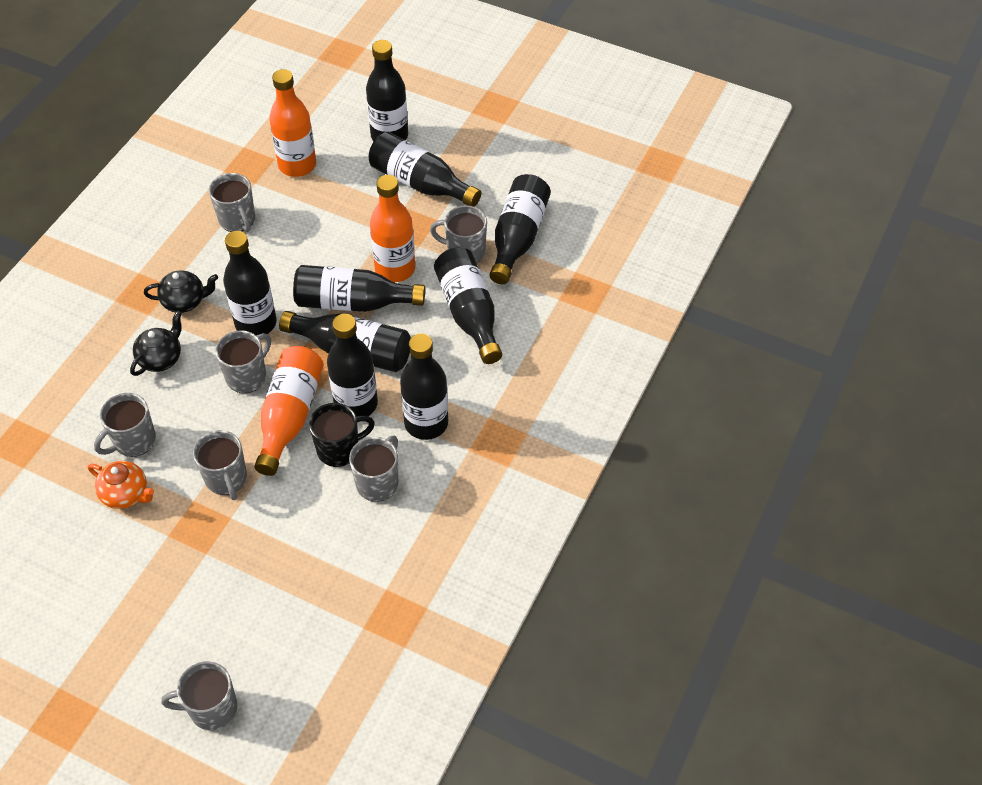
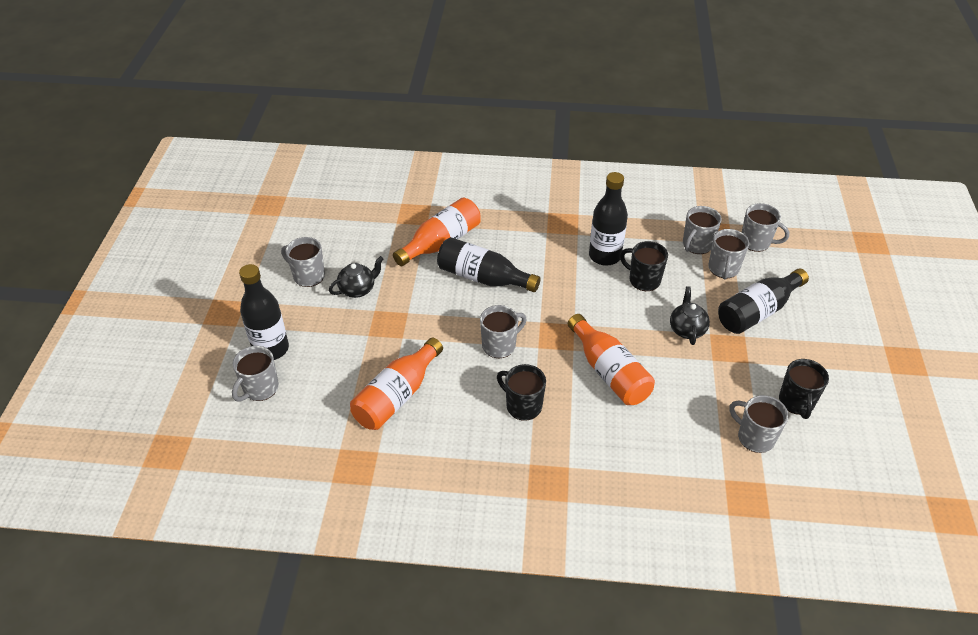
black bottle: 9 -> 4
black mug: 1 -> 3
orange teapot: 1 -> 0

